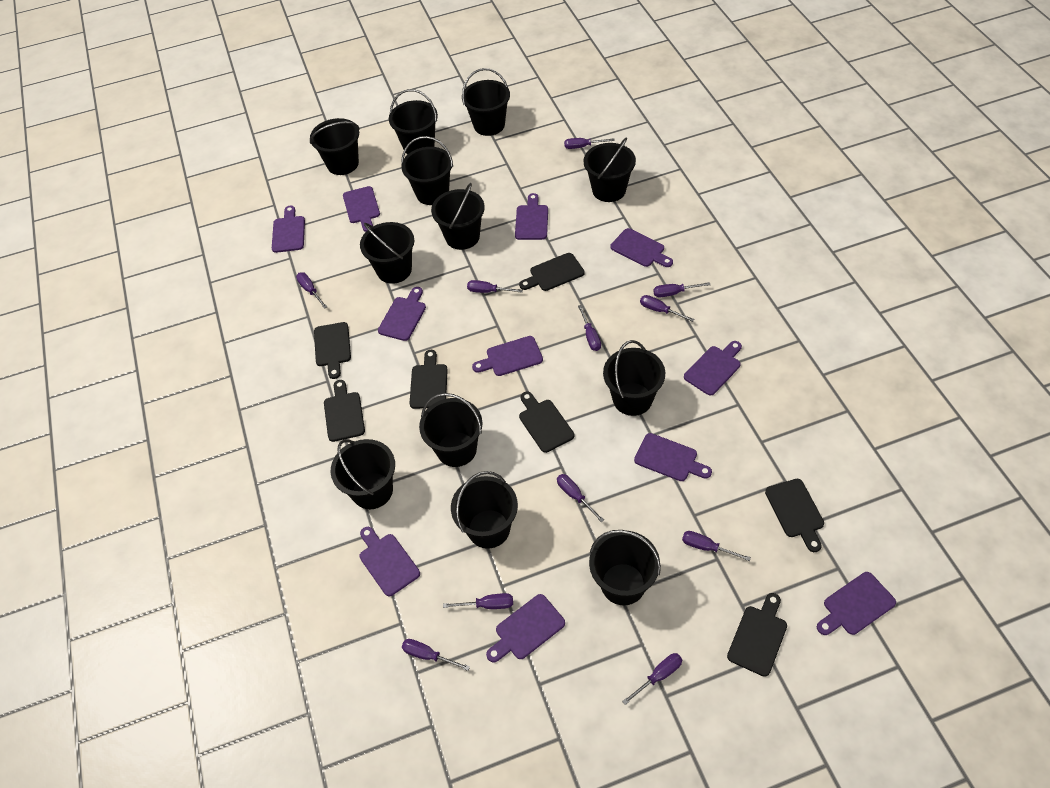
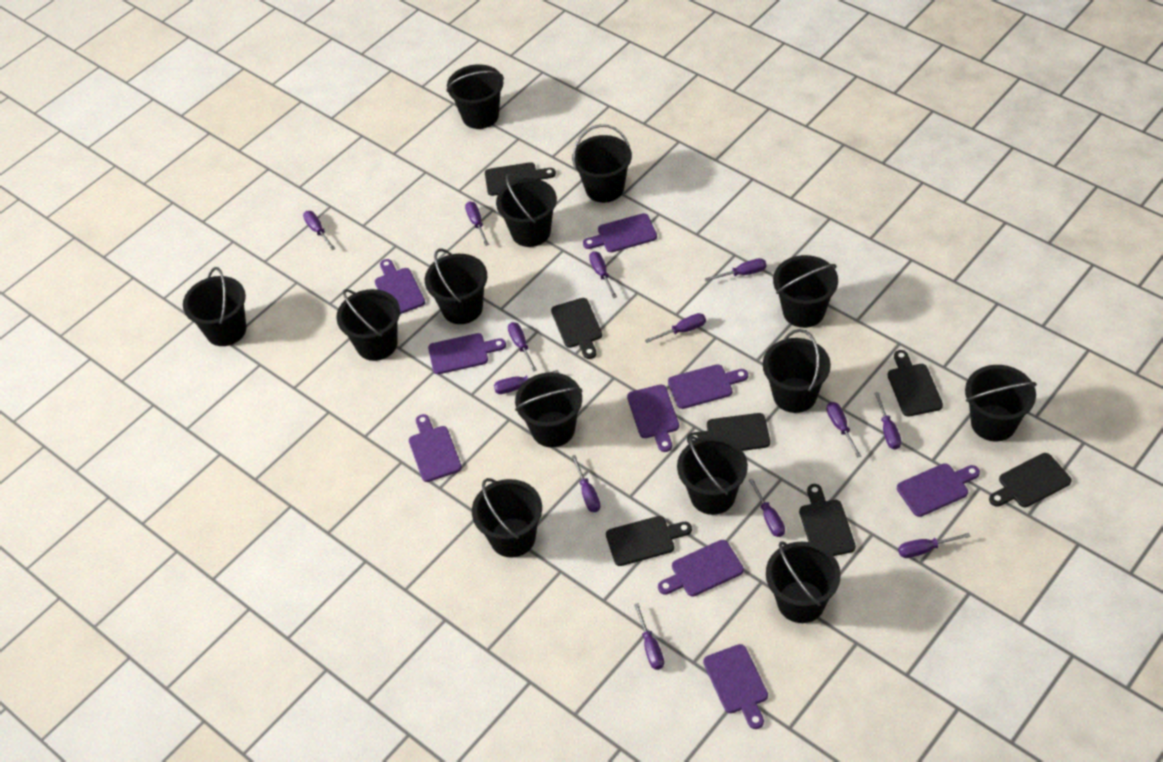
black bucket: 12 -> 13
purple cutting board: 11 -> 9
purple screwdriver: 11 -> 13

